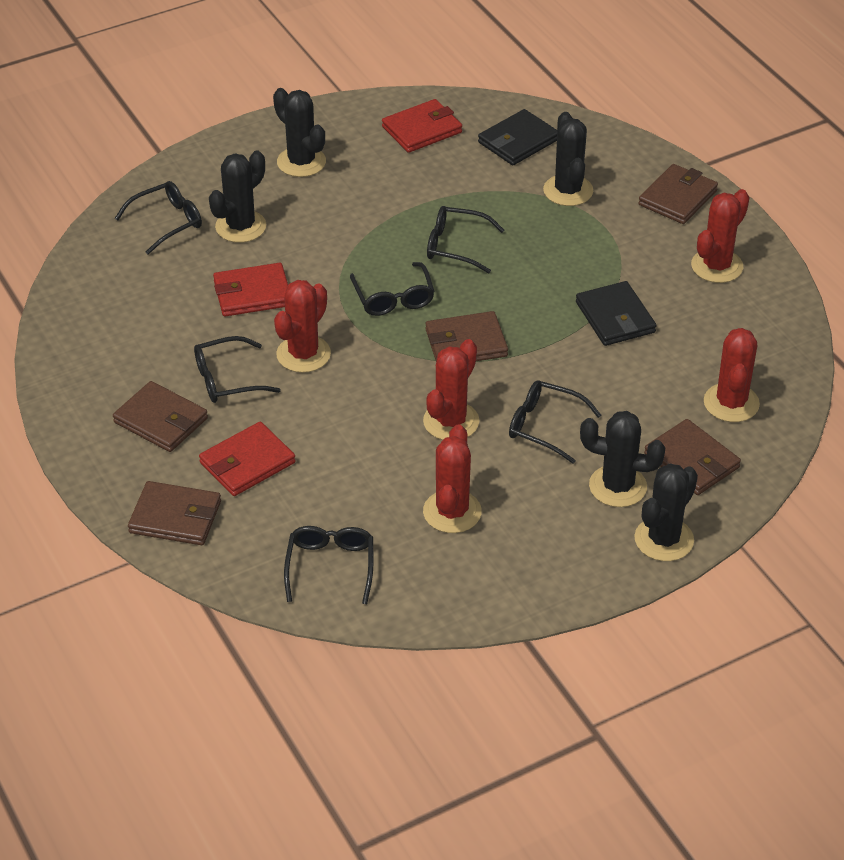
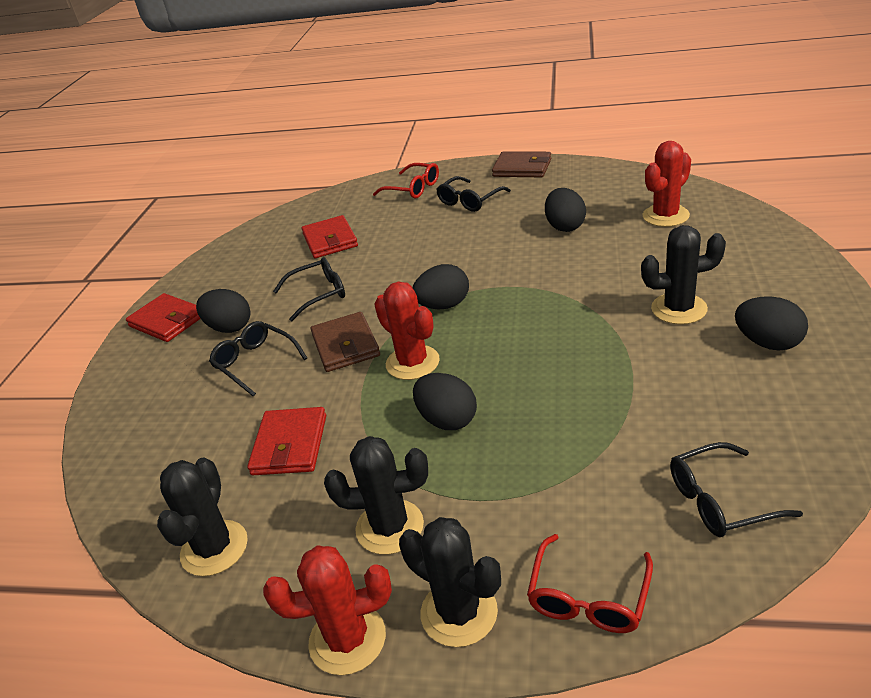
black cactus: 5 -> 4
black egg: 0 -> 5
black glasses: 6 -> 4
black wallet: 2 -> 0
brown wallet: 5 -> 2
red cactus: 5 -> 3
red glasses: 0 -> 2

